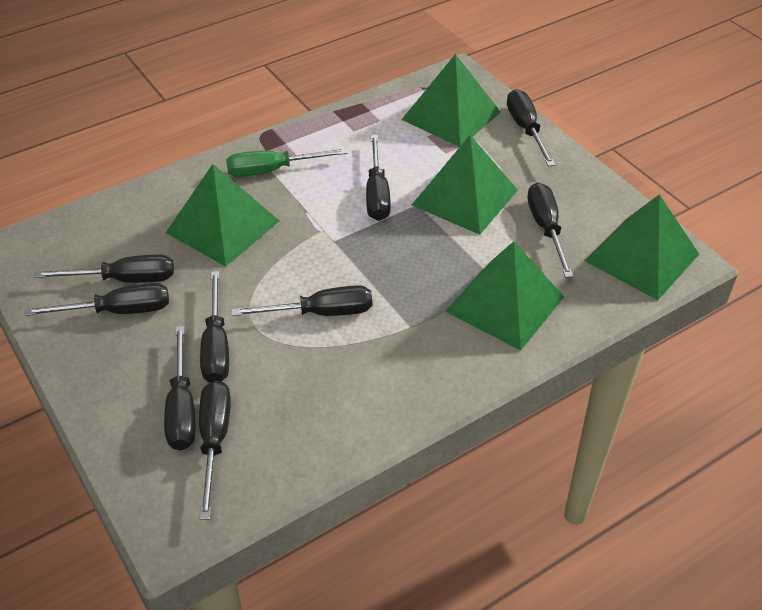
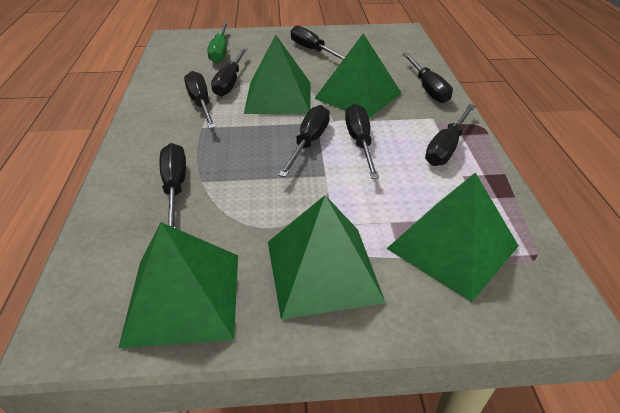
black screwdriver: 9 -> 8

